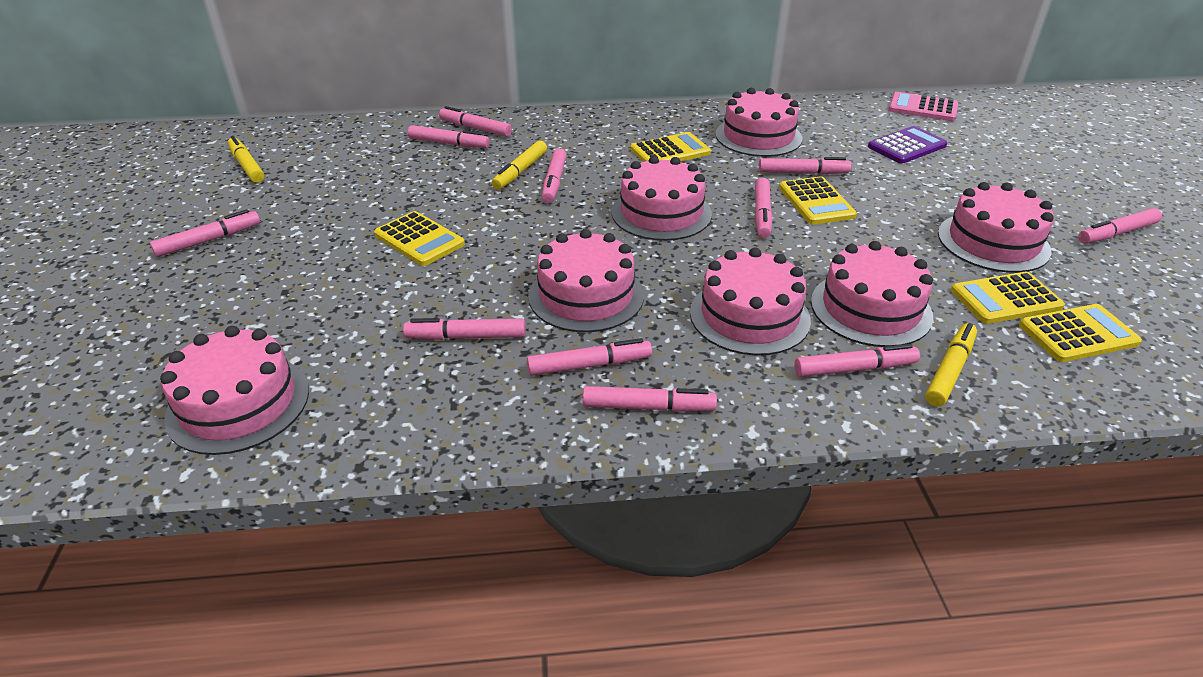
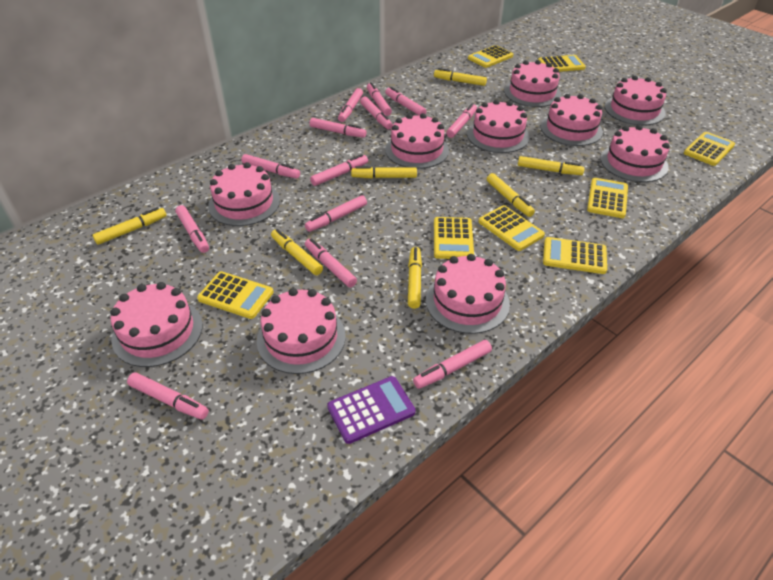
pink cake: 7 -> 10
pink calculator: 1 -> 0
pink marker: 11 -> 13
yellow calculator: 5 -> 8
yellow marker: 3 -> 7

